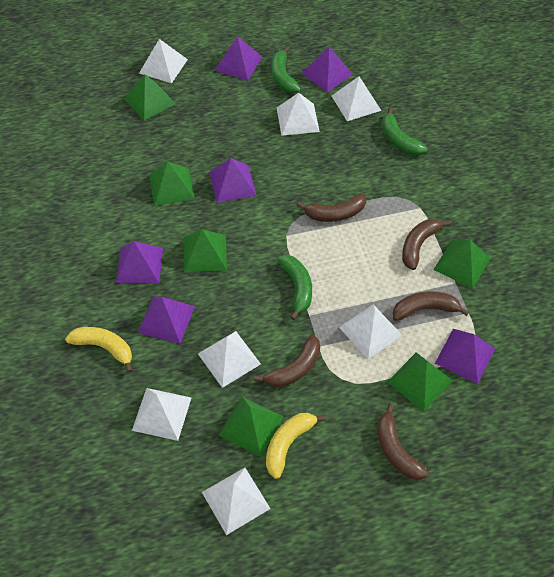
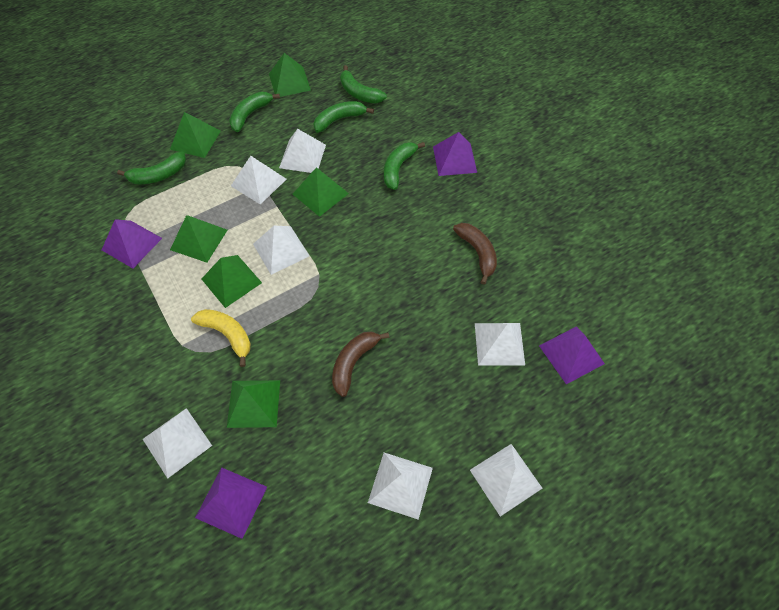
brown banana: 5 -> 2
green banana: 3 -> 5
purple pyramid: 6 -> 4
yellow banana: 2 -> 1

